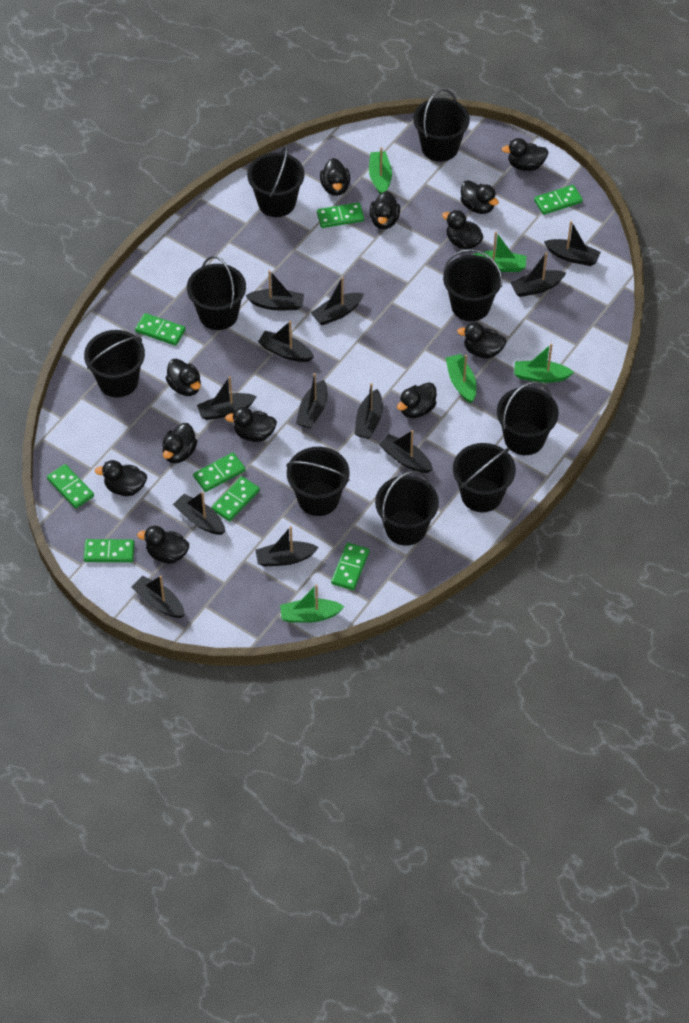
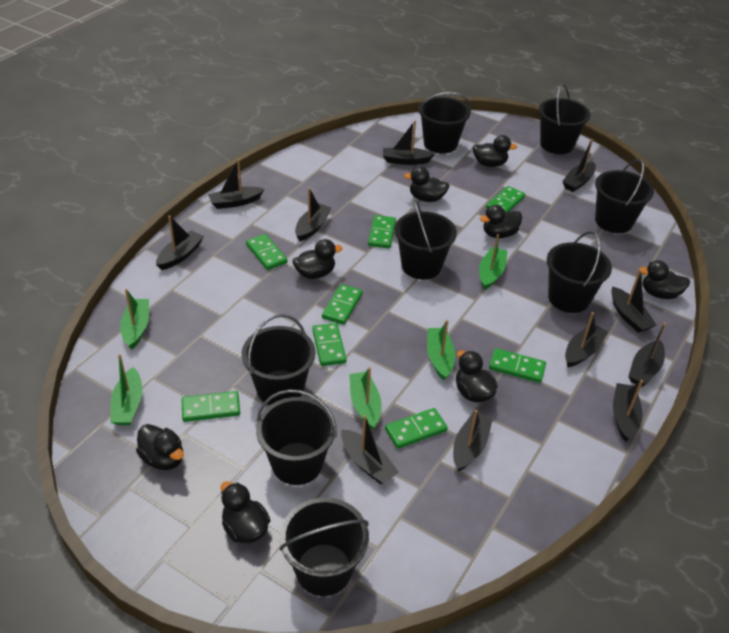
black boat: 12 -> 11
black bucket: 9 -> 8
black duck: 12 -> 8

